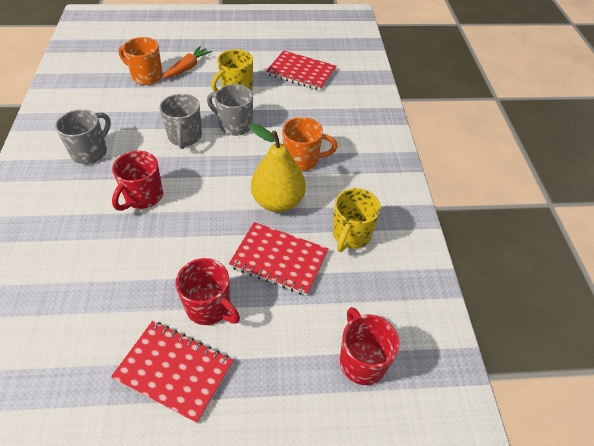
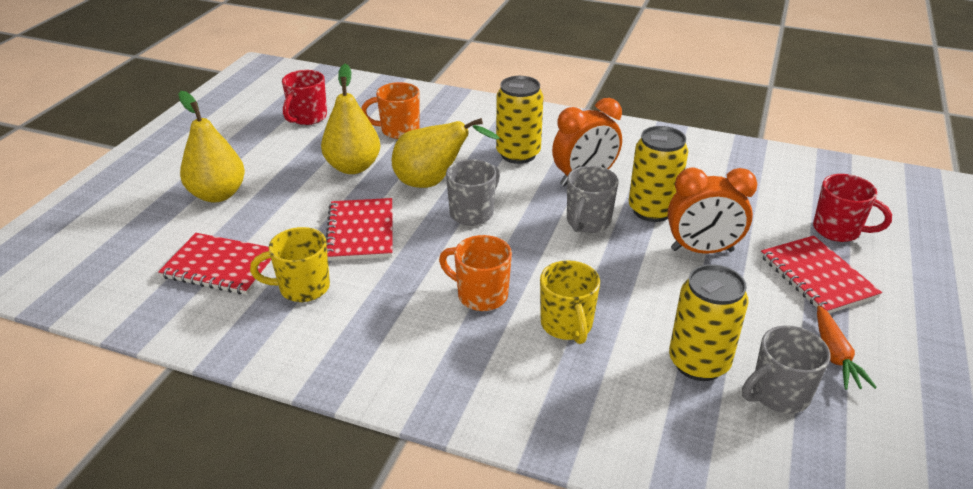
orange clock: 0 -> 2
red mug: 3 -> 2
yellow can: 0 -> 3
yellow pear: 1 -> 3

